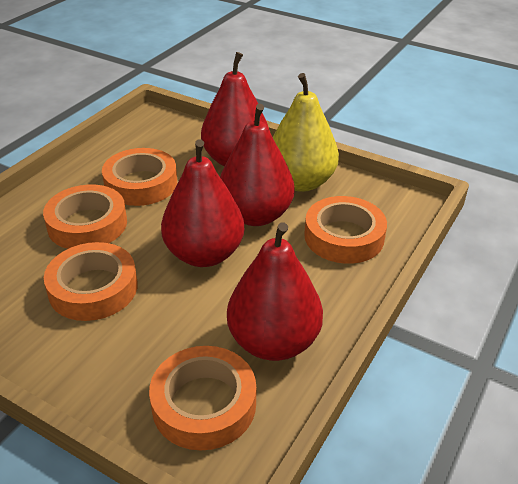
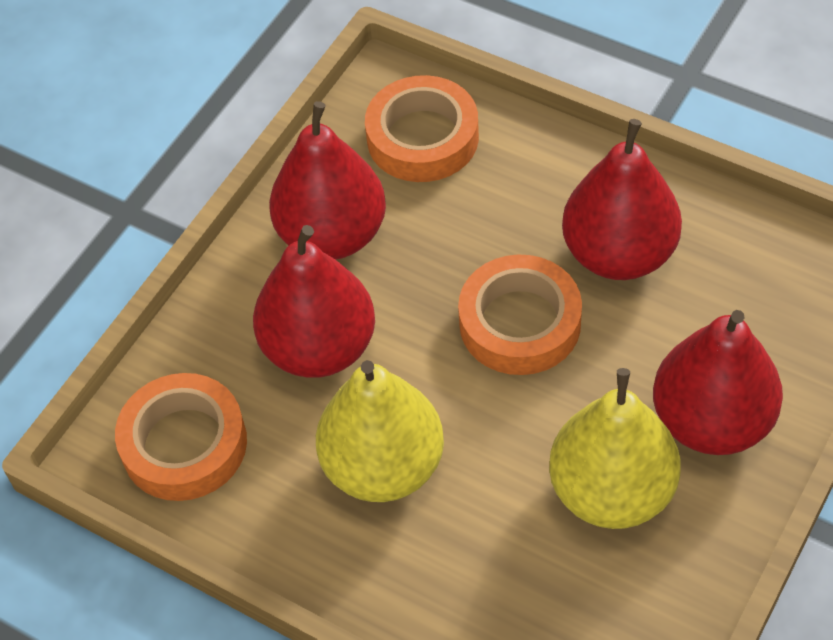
orange tape: 5 -> 3
yellow pear: 1 -> 2

